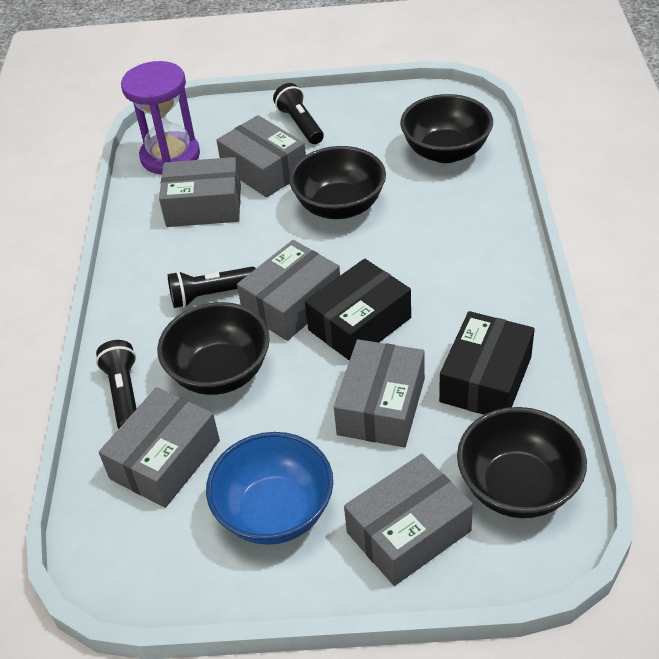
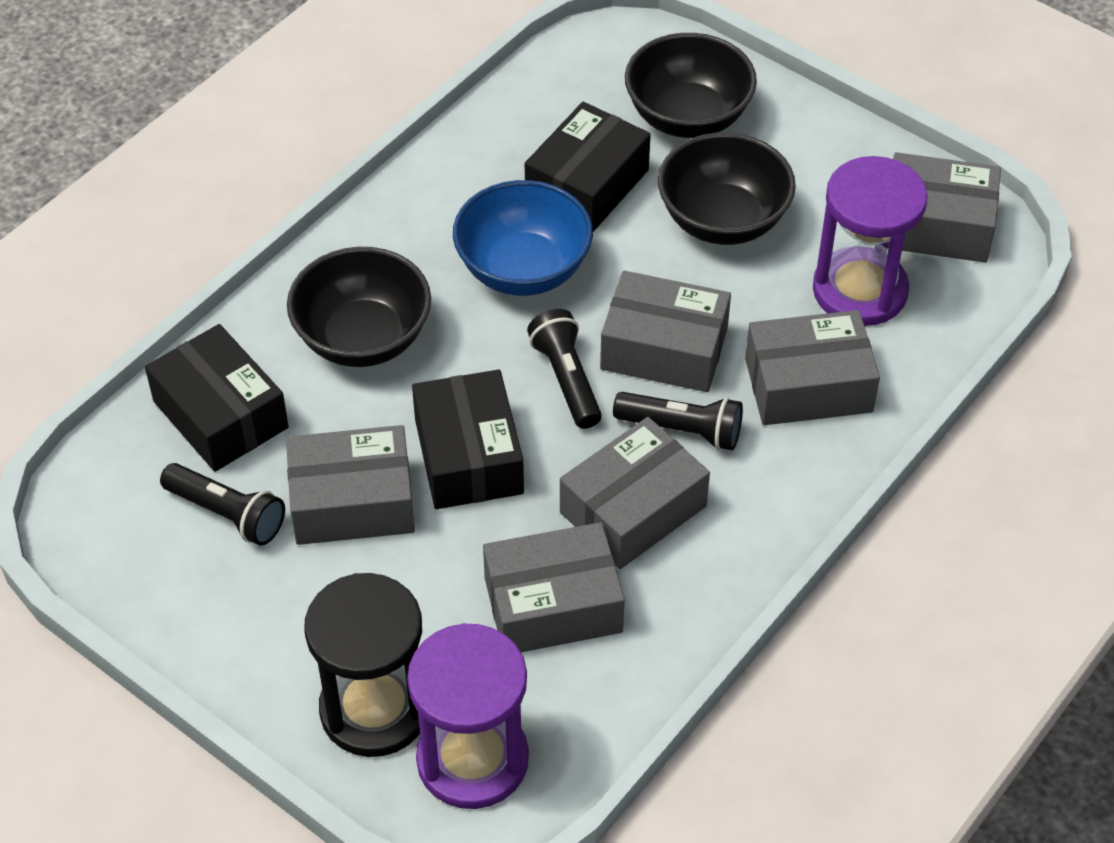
black bowl: 4 -> 3
black box: 2 -> 3
black hourglass: 0 -> 1
purple hourglass: 1 -> 2

